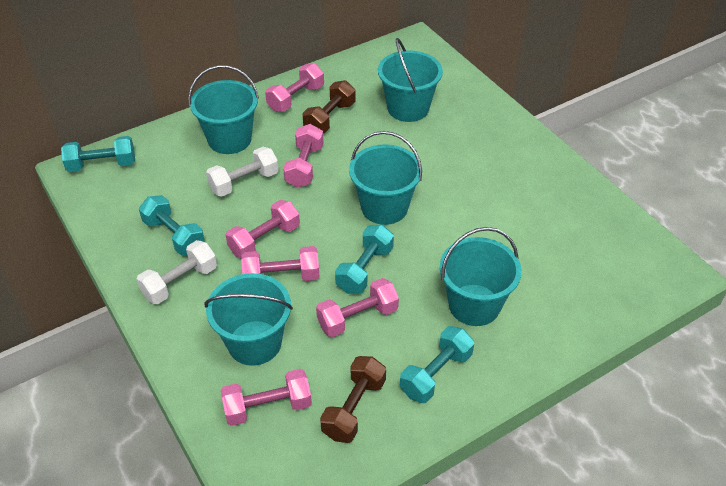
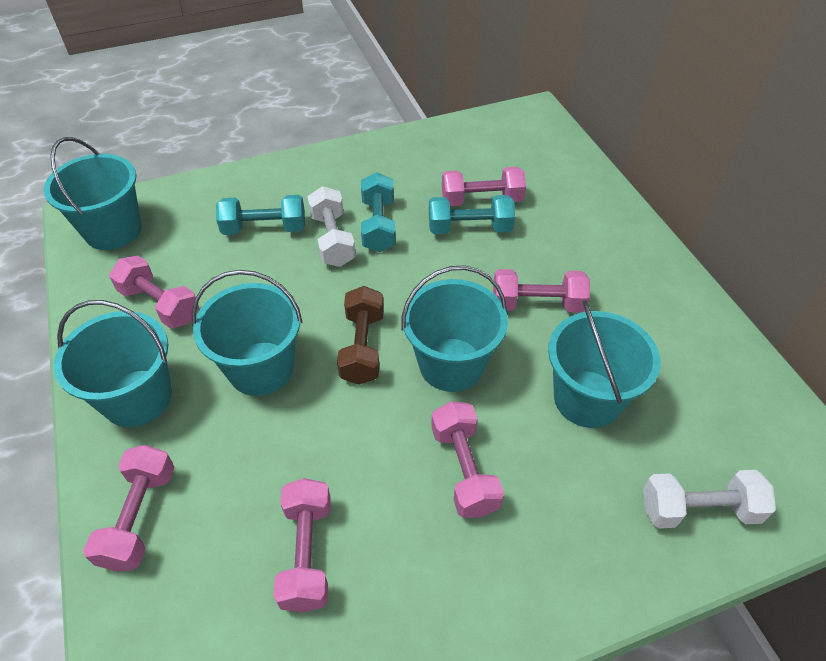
brown dumbbell: 2 -> 1
turquoise dumbbell: 4 -> 3

